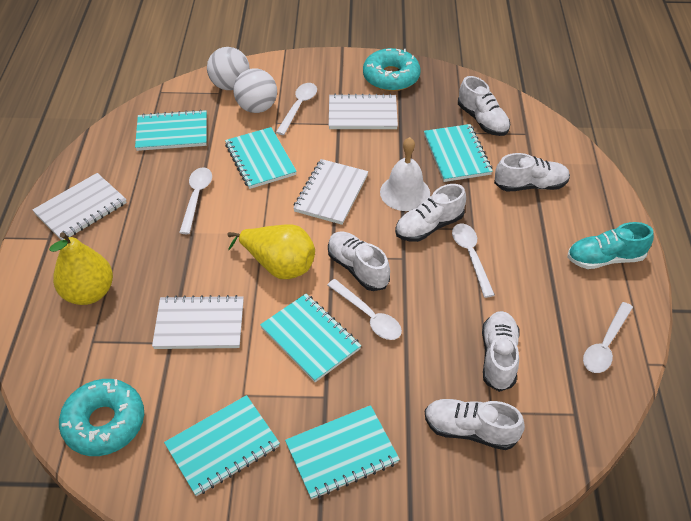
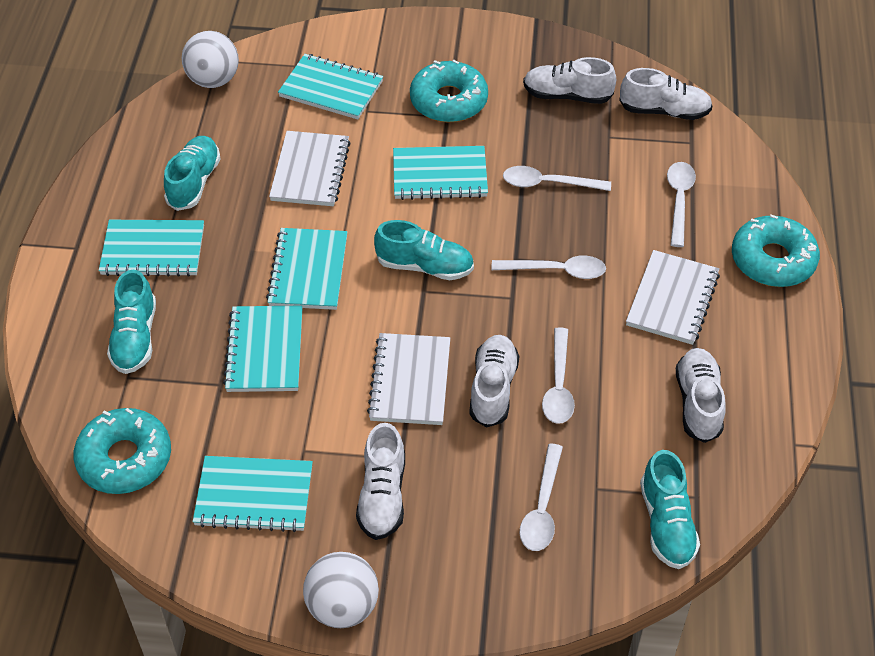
turquoise donut: 2 -> 3
turquoise shoe: 1 -> 4
white bell: 1 -> 0
white notebook: 4 -> 3
white shoe: 6 -> 5
yellow pear: 2 -> 0

